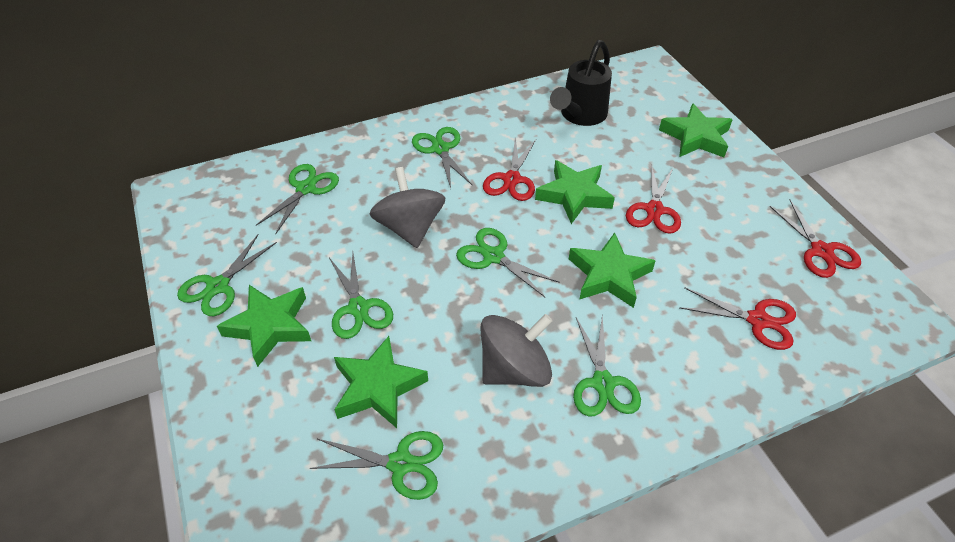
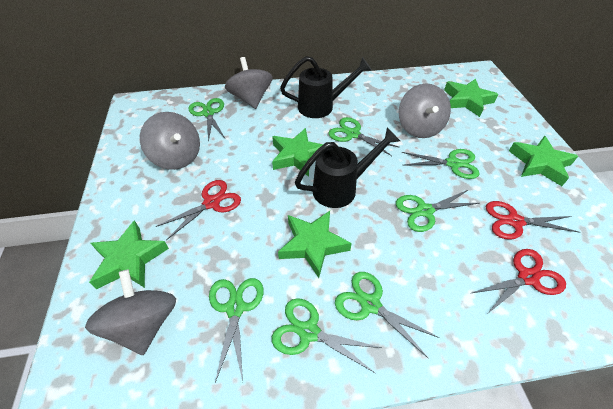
black watering can: 1 -> 2
grey spinning top: 2 -> 4
red scissors: 4 -> 3

